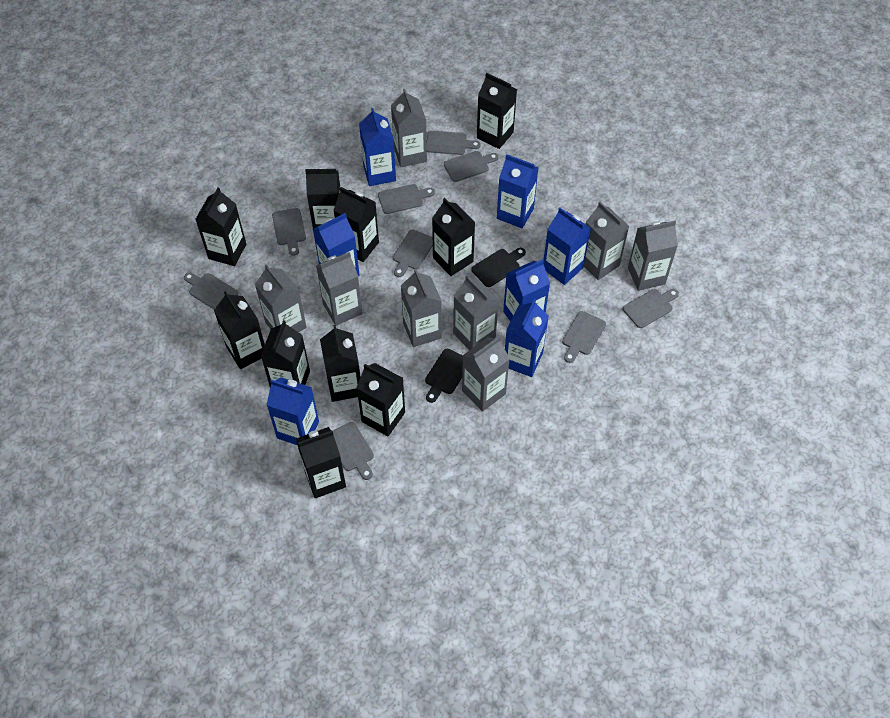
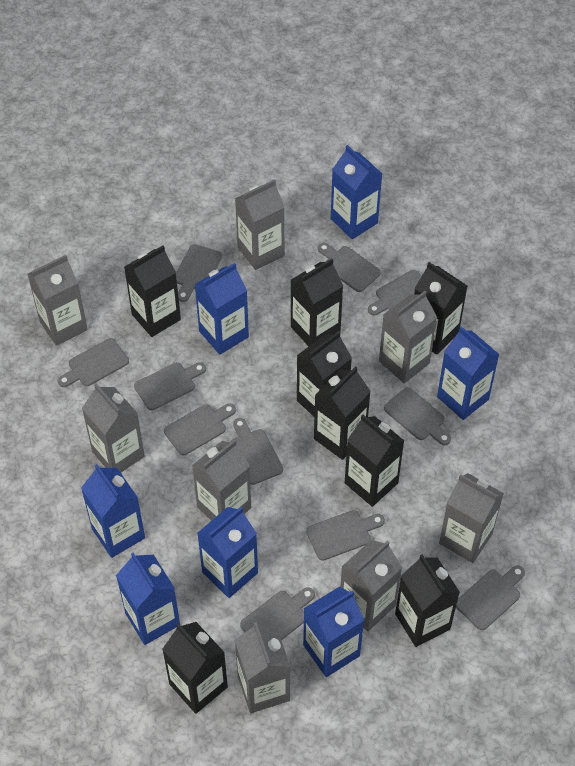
black carton: 10 -> 8
black cutting board: 2 -> 0
grey cutting board: 9 -> 11

